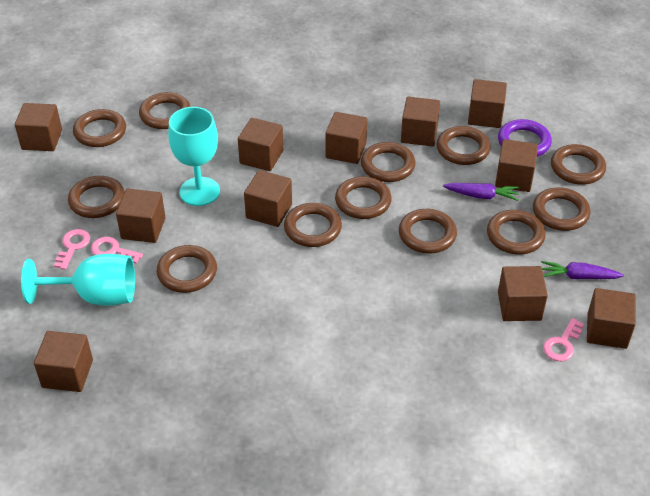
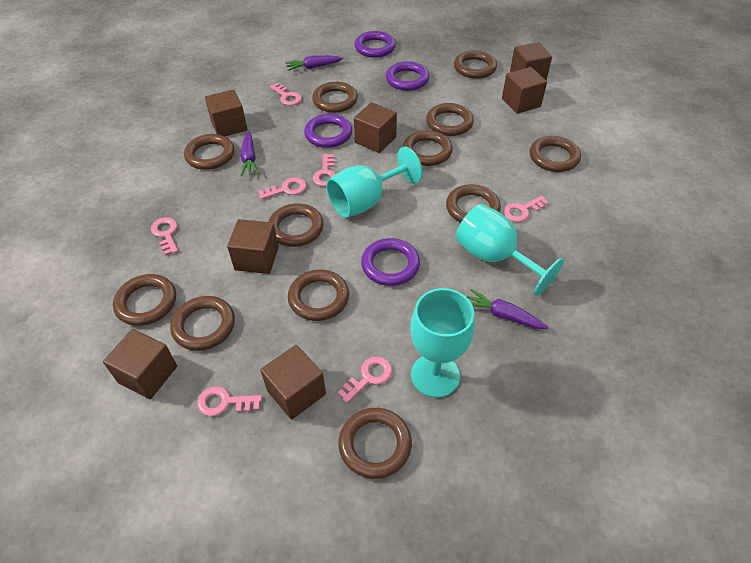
brown cube: 11 -> 7
pink key: 3 -> 7
purple carrot: 2 -> 3
purple ring: 1 -> 4
turquoise goblet: 2 -> 3

